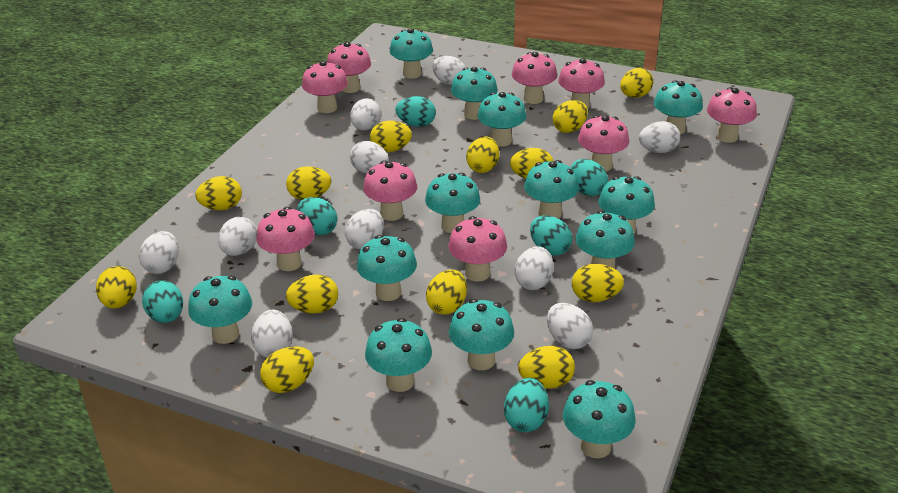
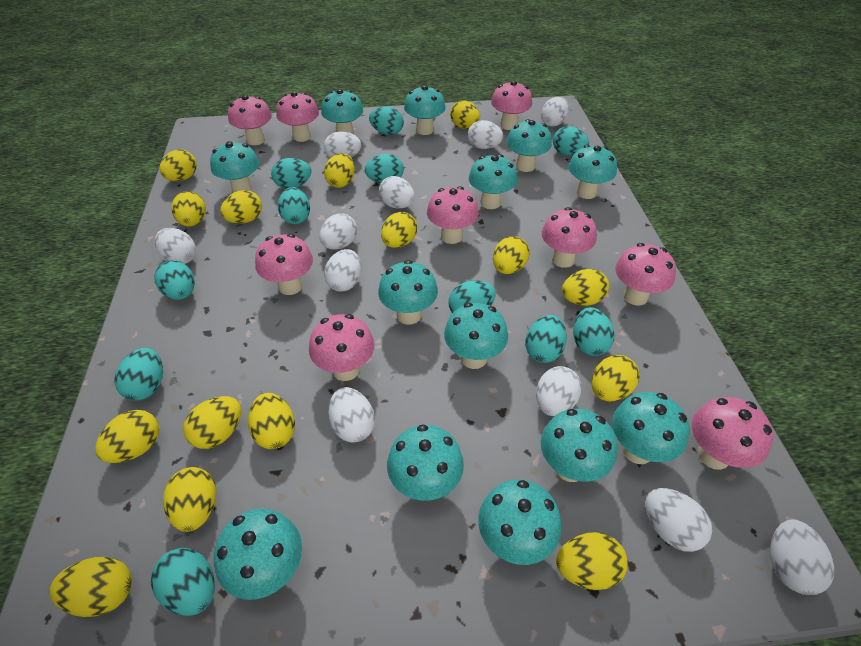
turquoise egg: 6 -> 11
white egg: 10 -> 11
yellow egg: 13 -> 15

